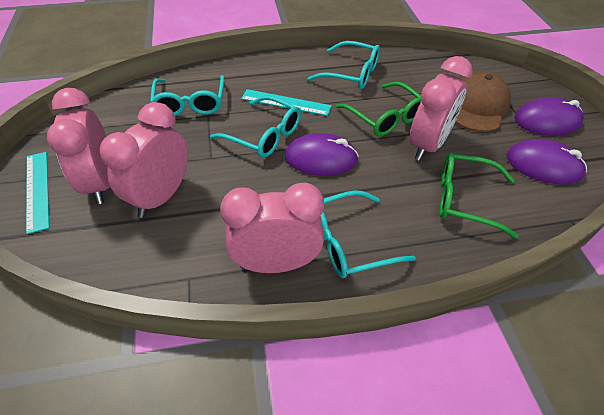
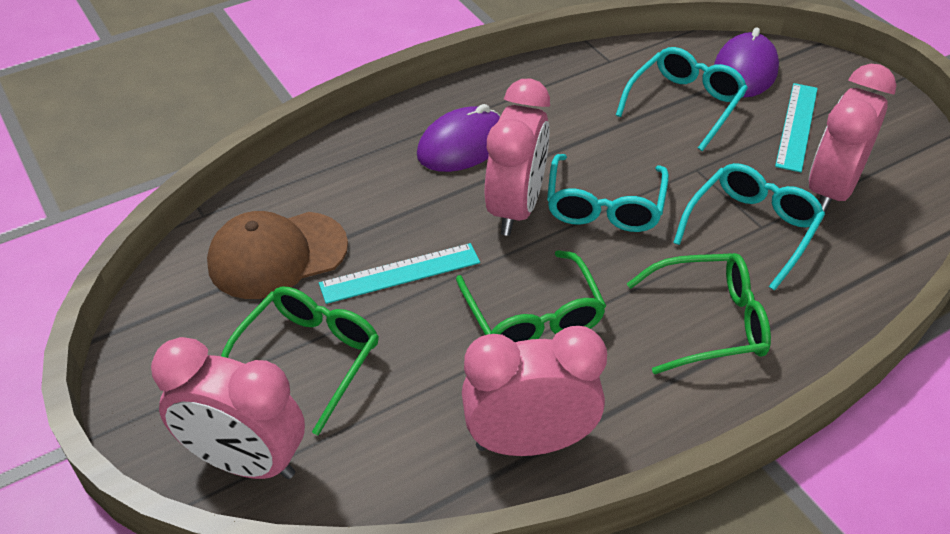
green glasses: 2 -> 3
purple mouse: 3 -> 2
turquoise glasses: 4 -> 3

